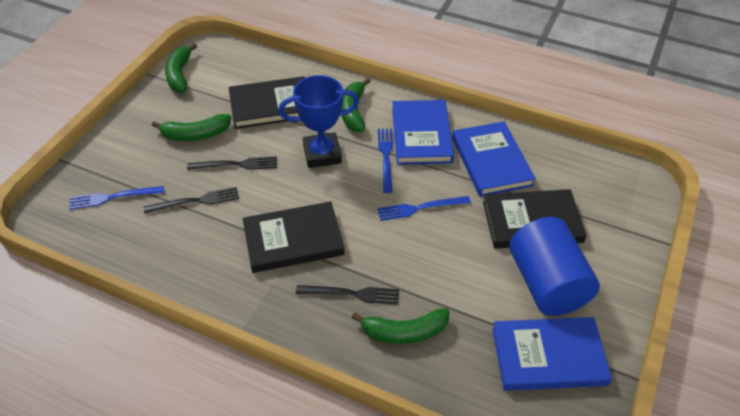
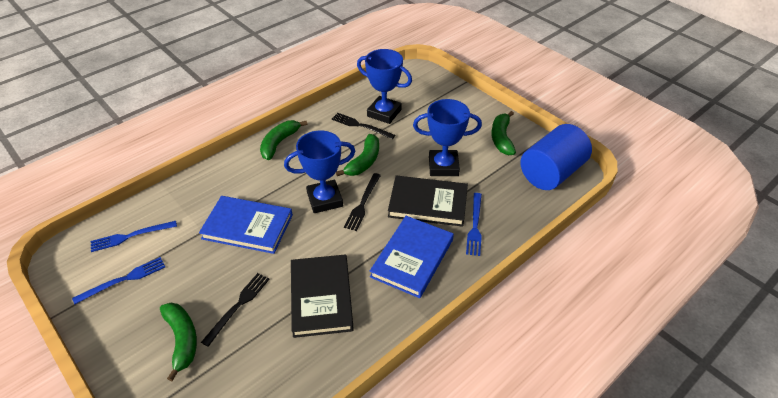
black book: 3 -> 2
blue book: 3 -> 2
blue trophy: 1 -> 3

